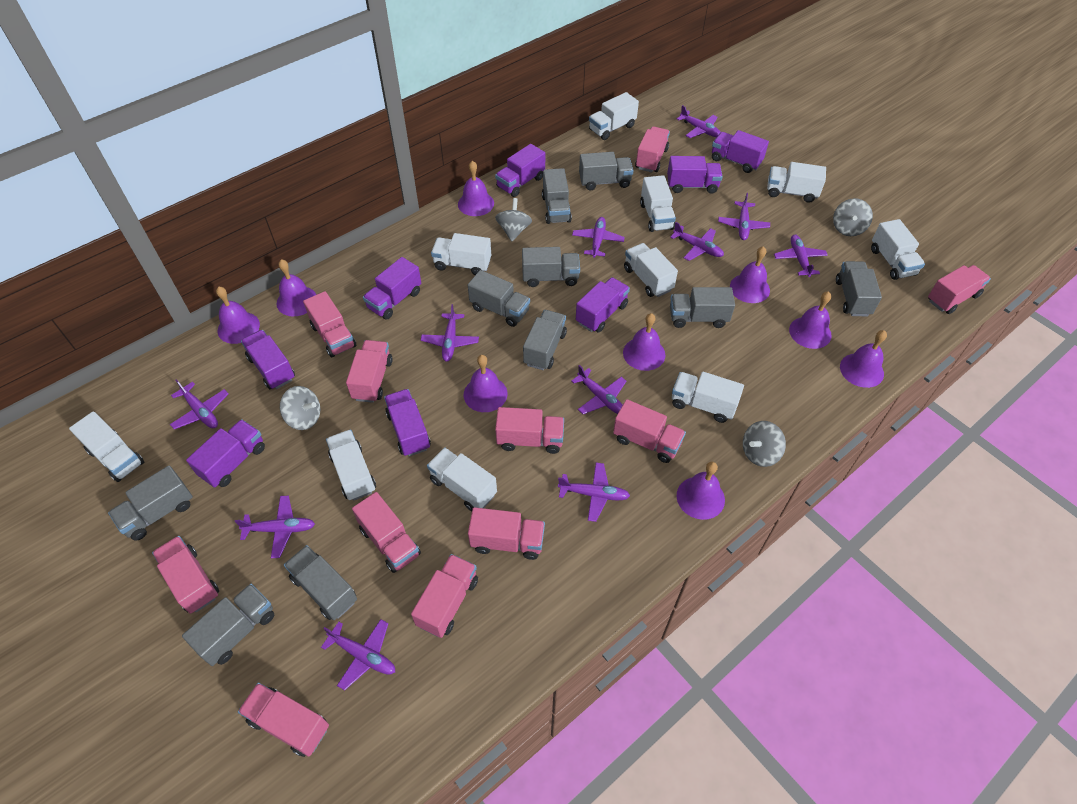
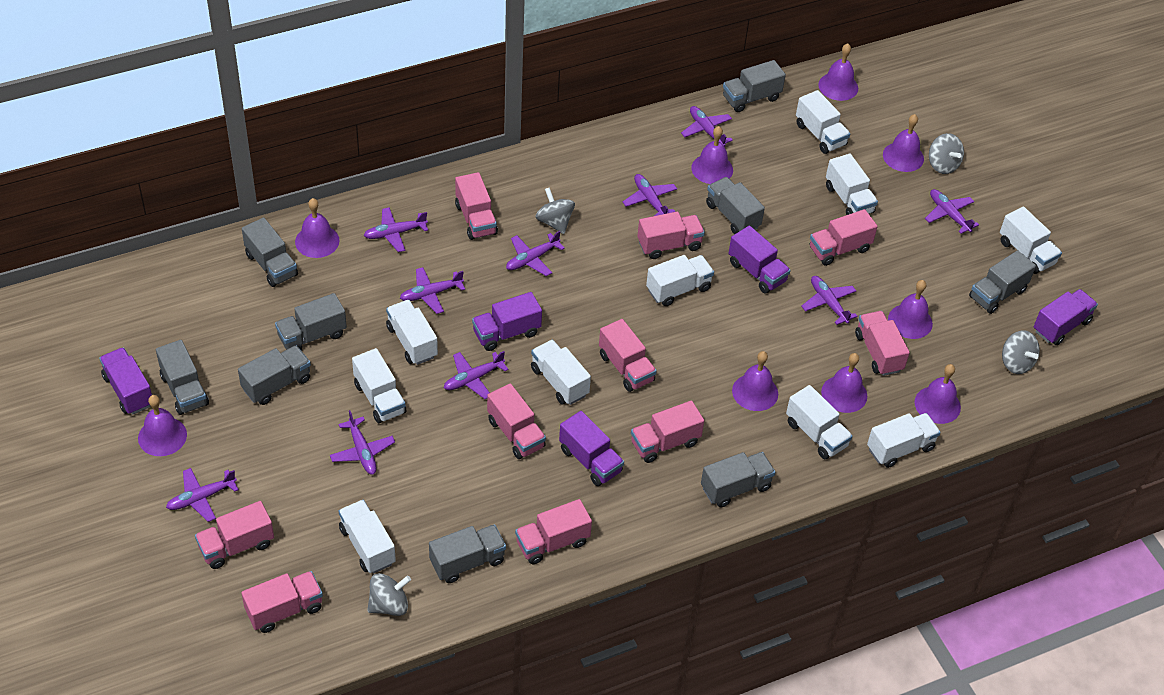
grey truck: 10 -> 9
pink truck: 11 -> 10
purple plane: 11 -> 10
purple truck: 8 -> 5

